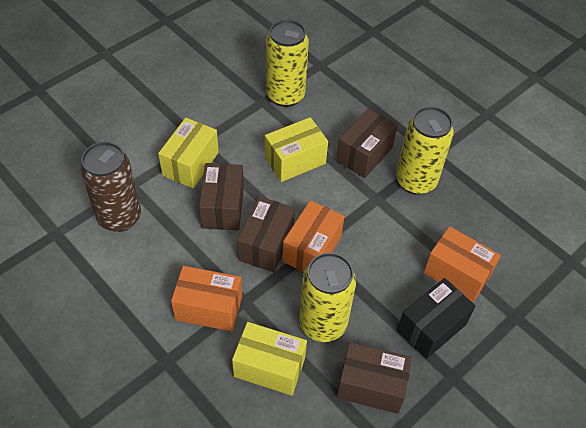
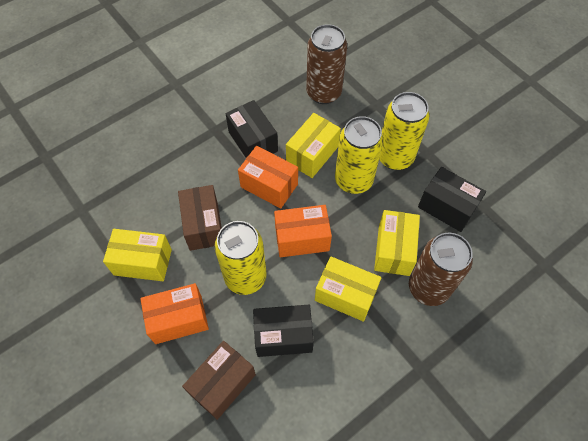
black box: 1 -> 3
brown box: 4 -> 2
brown can: 1 -> 2
yellow box: 3 -> 4

